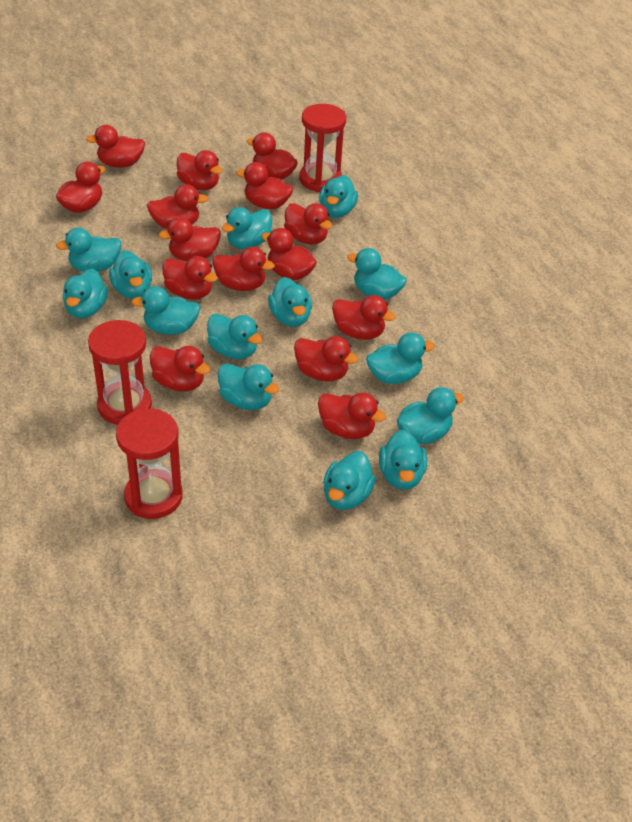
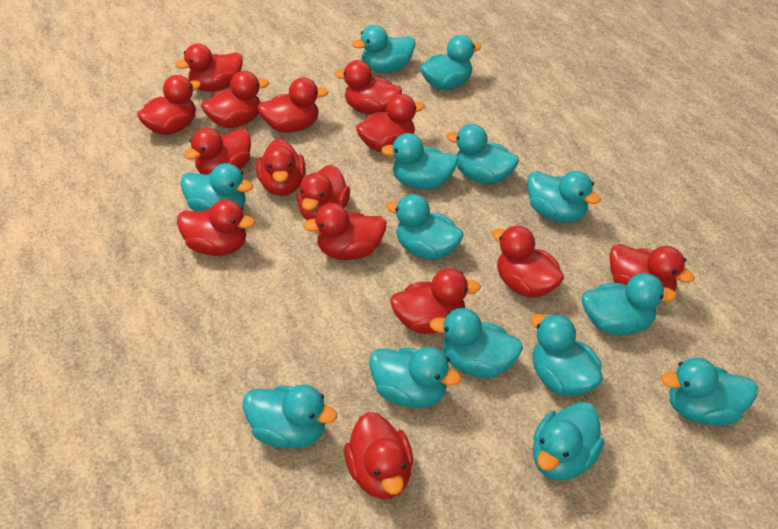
red hourglass: 3 -> 0

